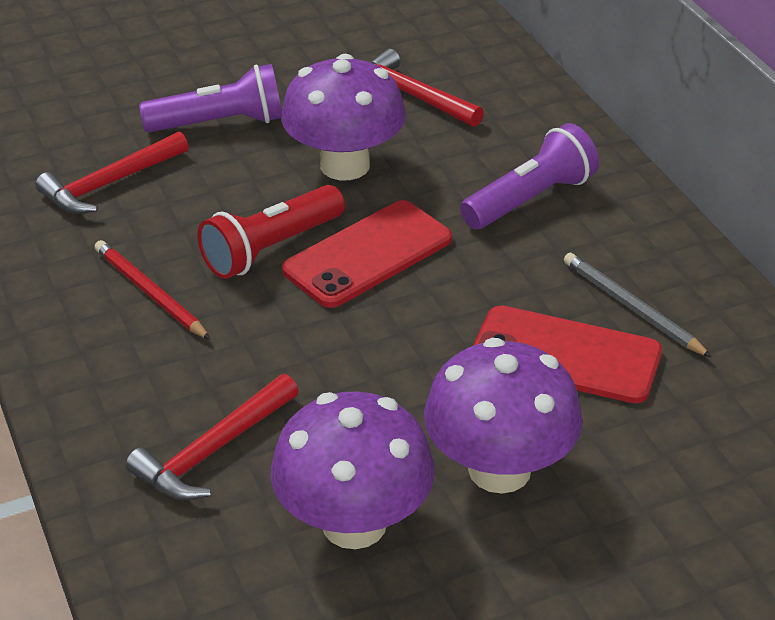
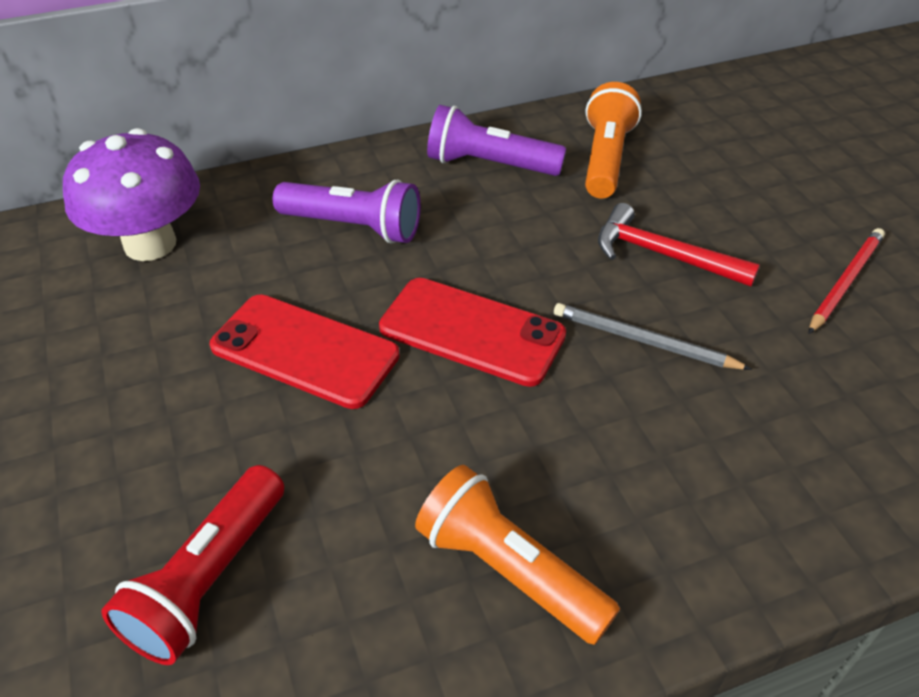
orange flashlight: 0 -> 2
purple mushroom: 3 -> 1
red hammer: 3 -> 1

